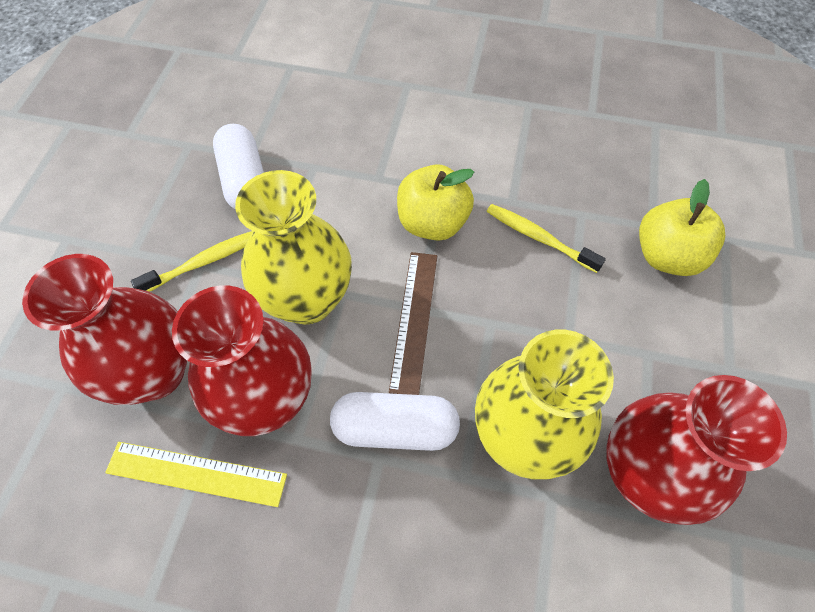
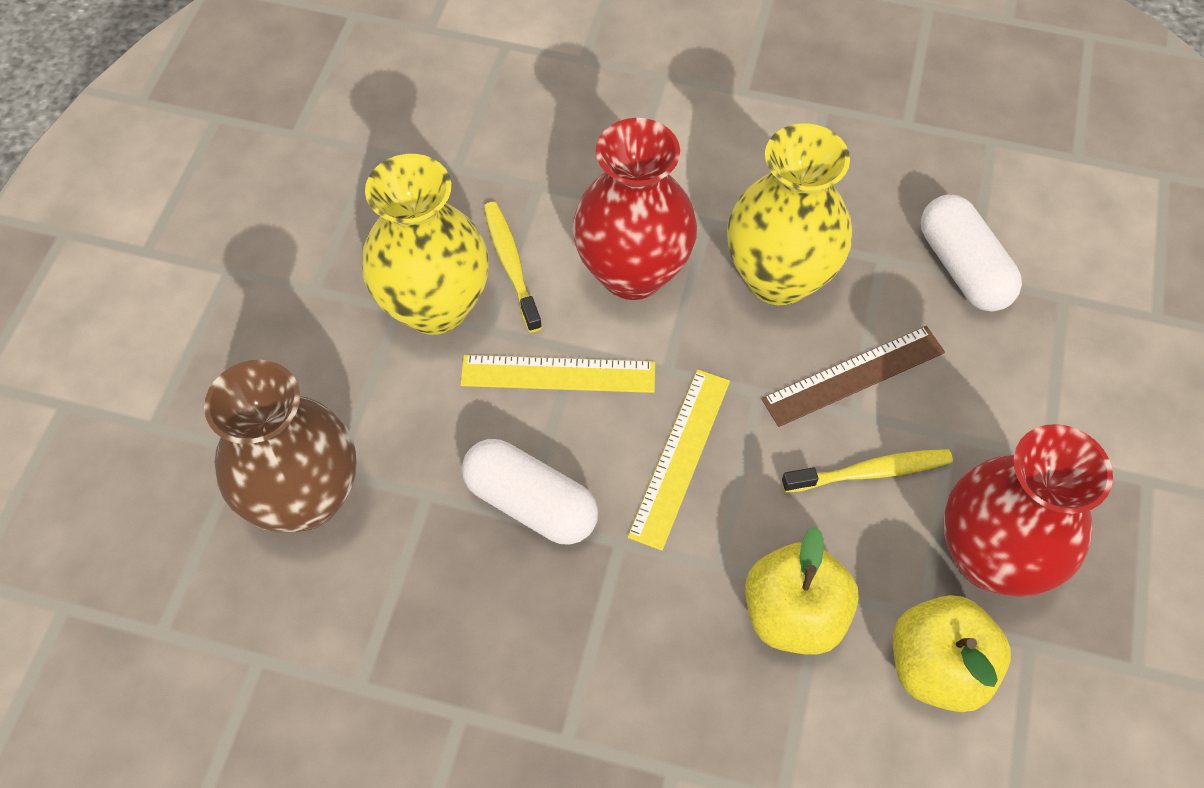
brown vase: 0 -> 1
red vase: 3 -> 2
yellow ruler: 1 -> 2

